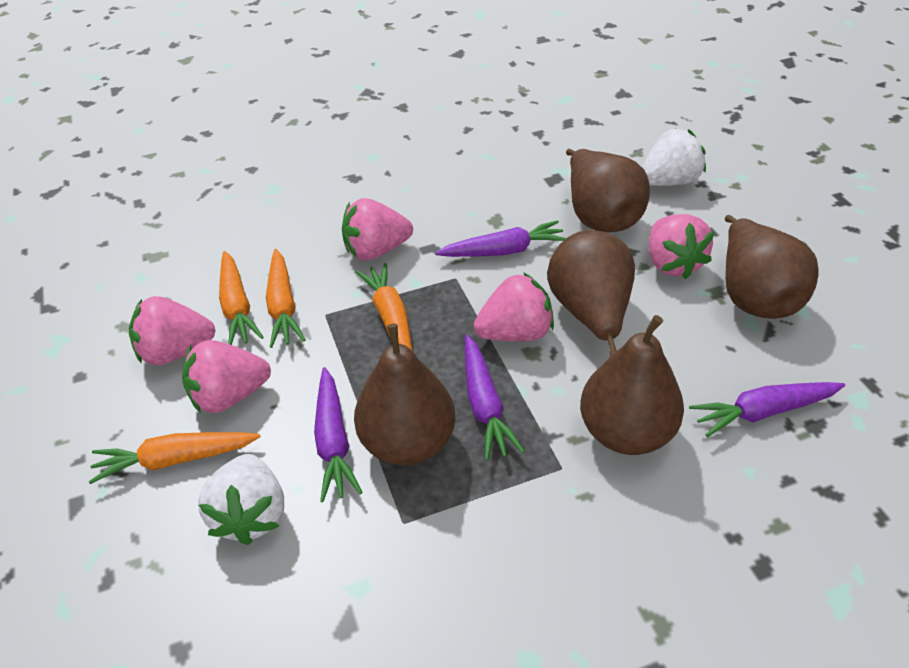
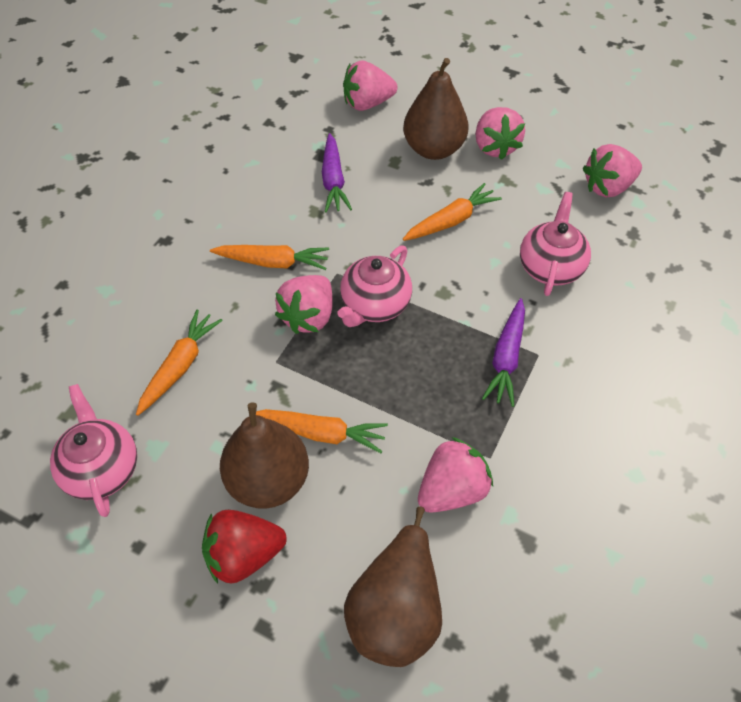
brown pear: 5 -> 3
pink teapot: 0 -> 3
purple carrot: 4 -> 2
red strawberry: 0 -> 1
white strawberry: 2 -> 0

